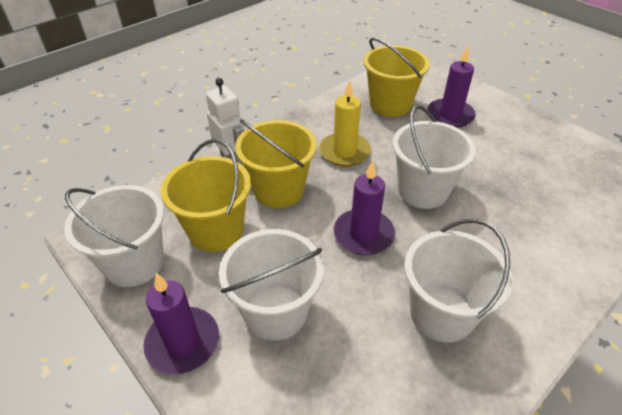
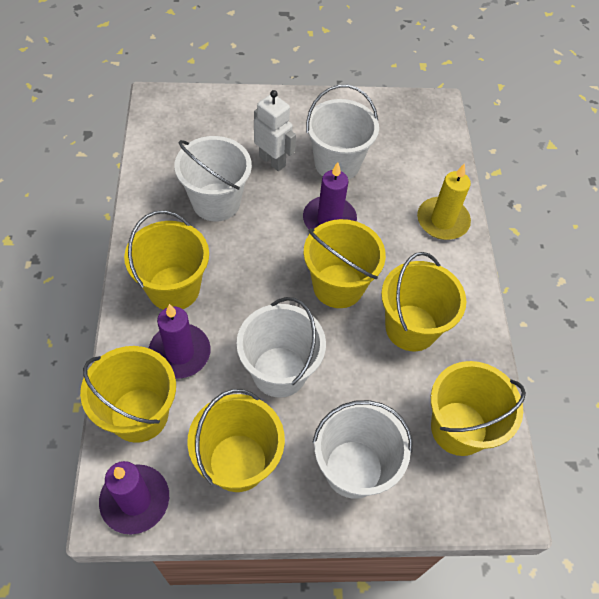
yellow bucket: 3 -> 6

